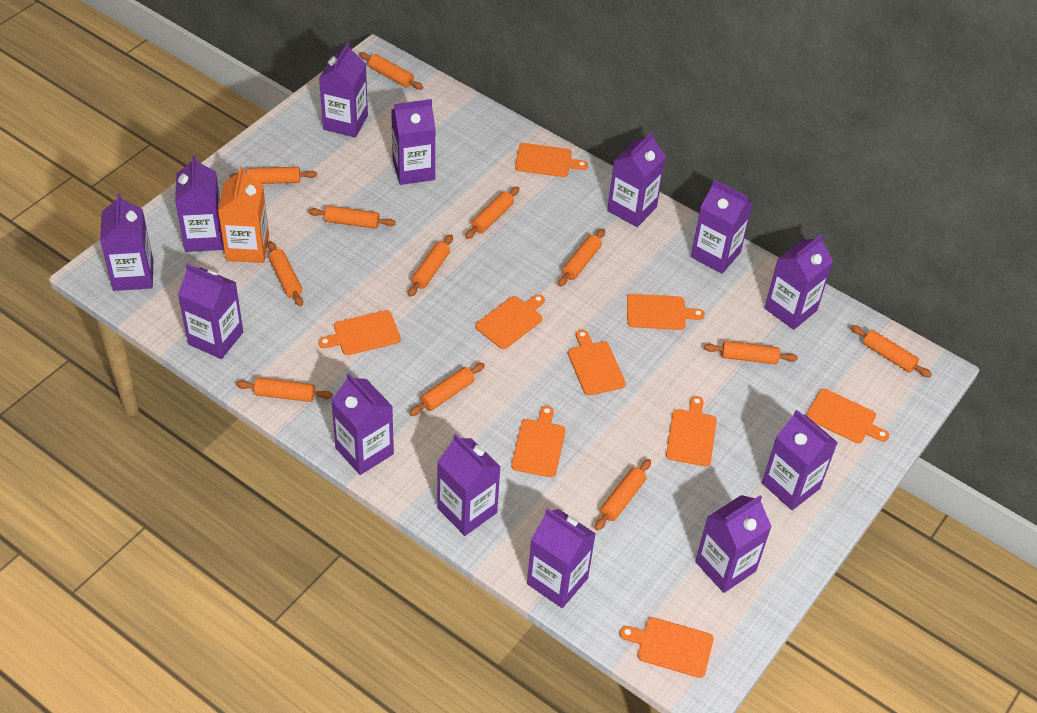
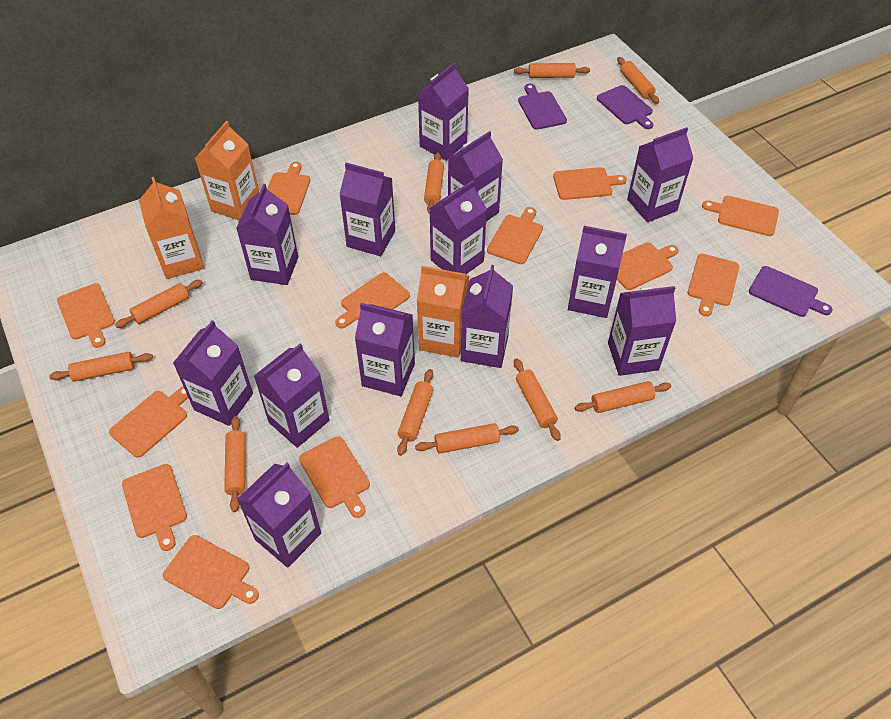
orange carton: 1 -> 3
orange cutting board: 9 -> 12
orange rolling pin: 12 -> 10
purple cutting board: 0 -> 3

